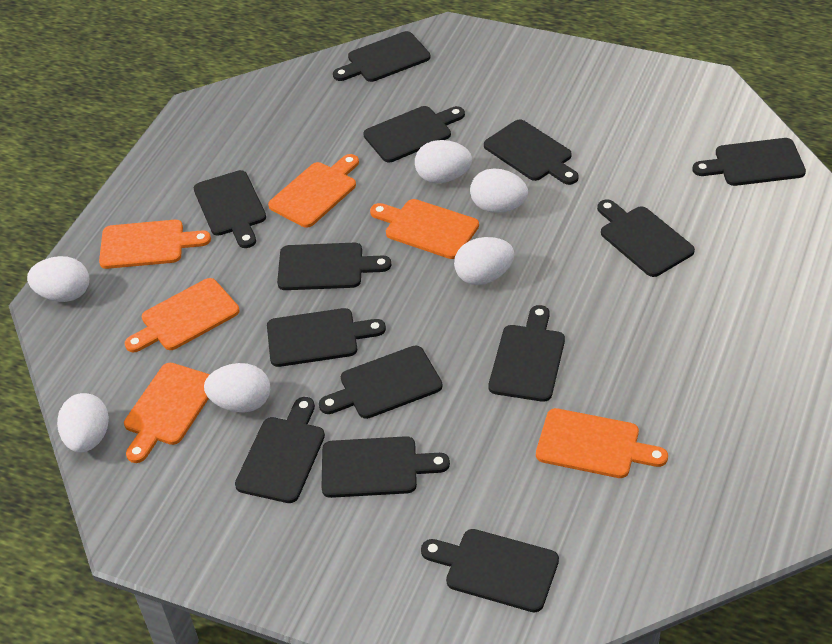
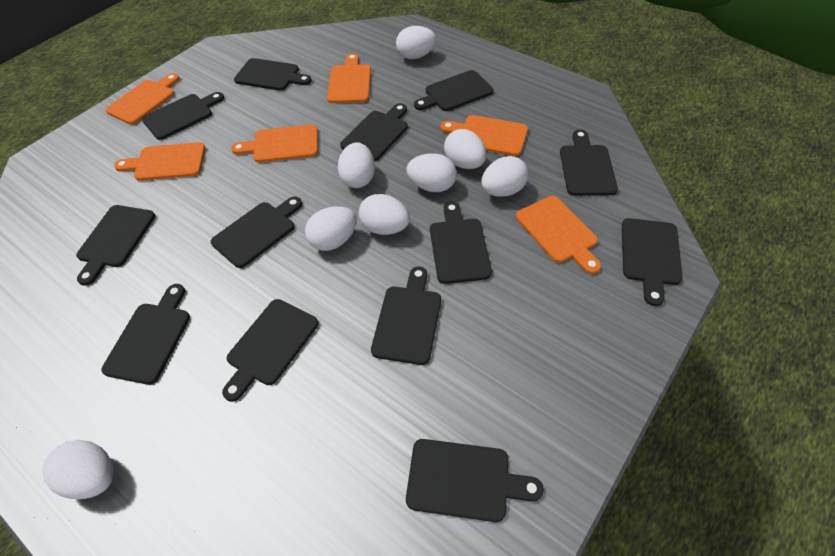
white egg: 6 -> 8

